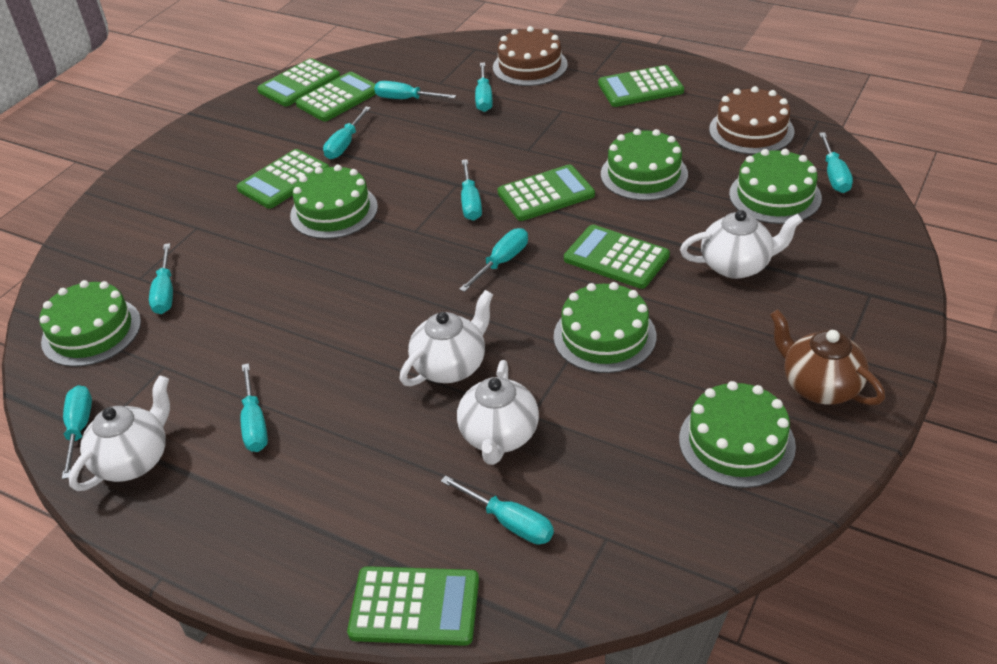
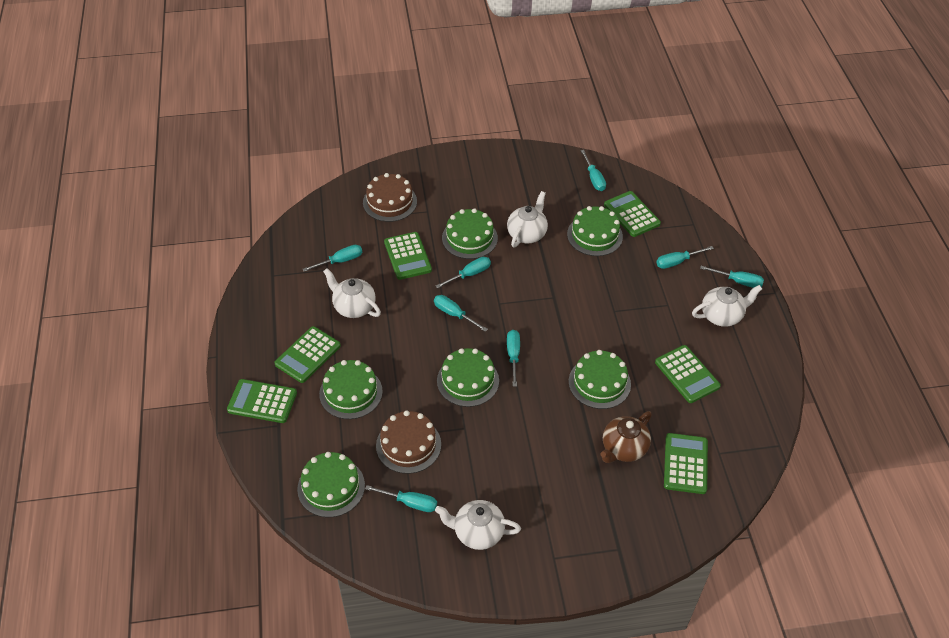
green calculator: 7 -> 6
turquoise screwdriver: 10 -> 8

